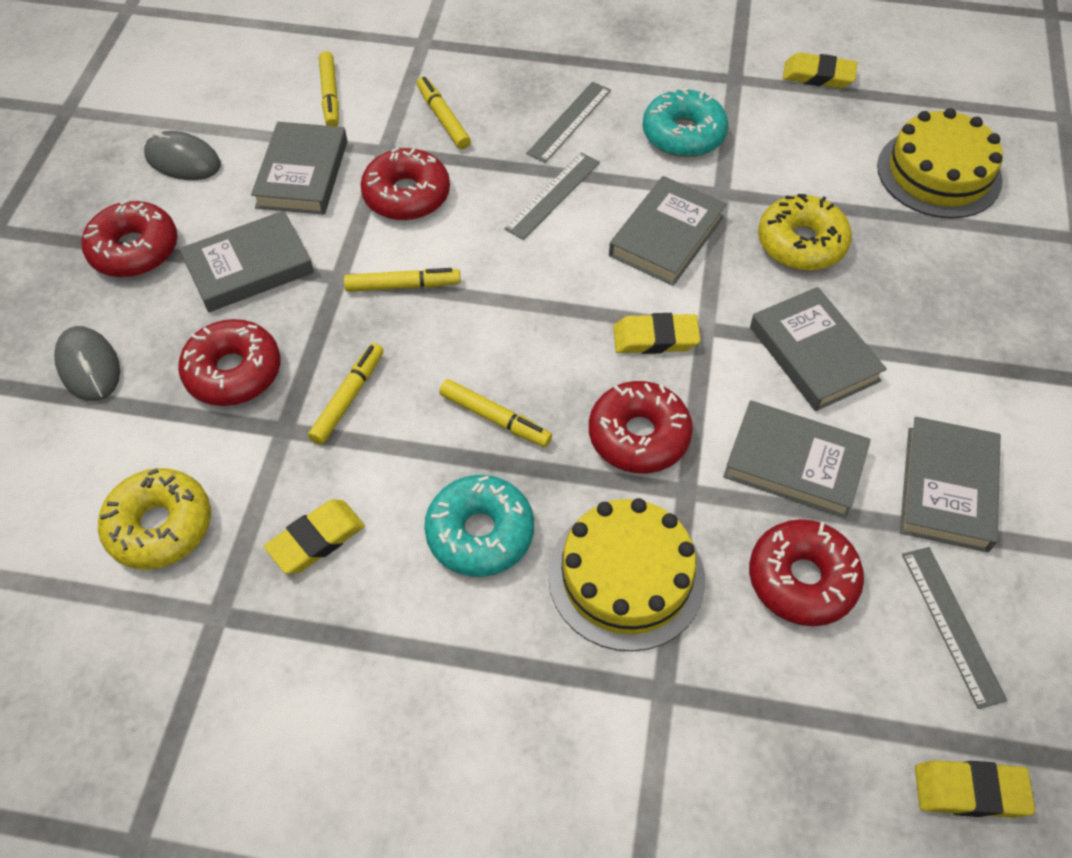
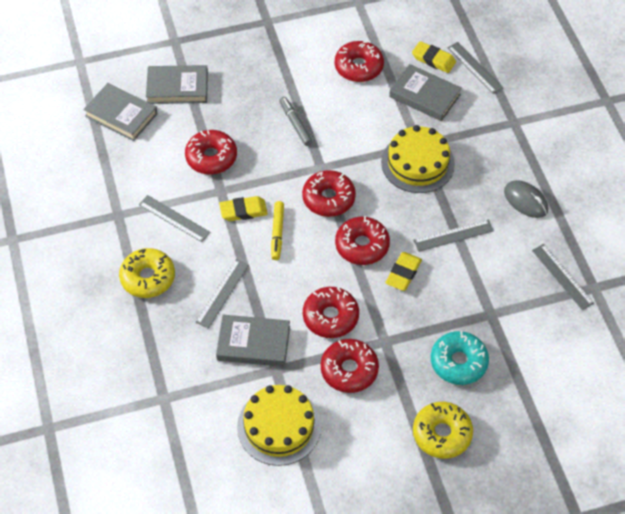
grey book: 6 -> 4
grey marker: 0 -> 1
grey mouse: 2 -> 1
grey ruler: 3 -> 5
red donut: 5 -> 6
turquoise donut: 2 -> 1
yellow eraser: 4 -> 3
yellow marker: 5 -> 1

